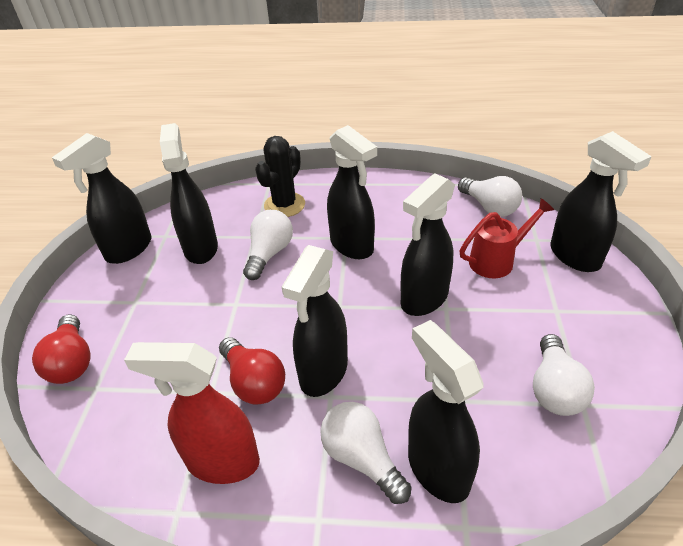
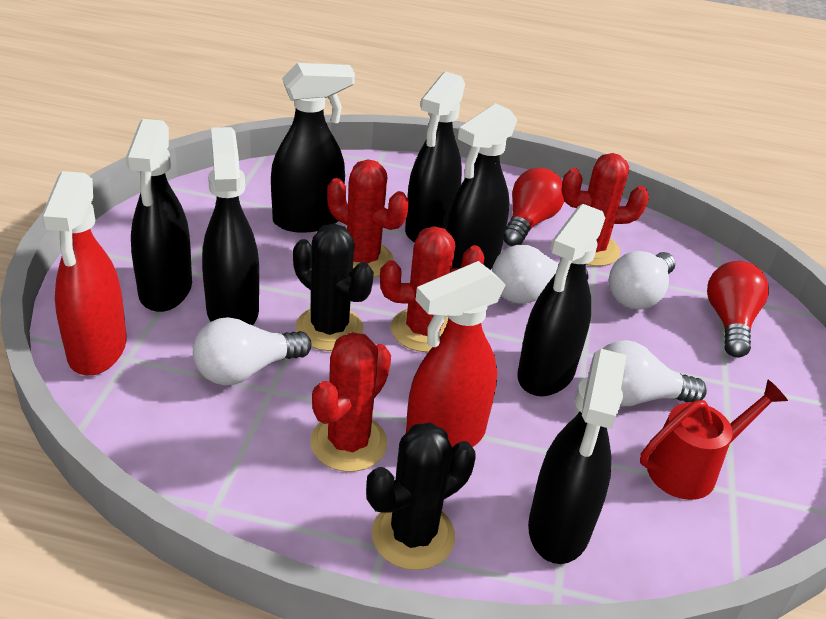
black cactus: 1 -> 2
red cactus: 0 -> 4
red spray bottle: 1 -> 2

